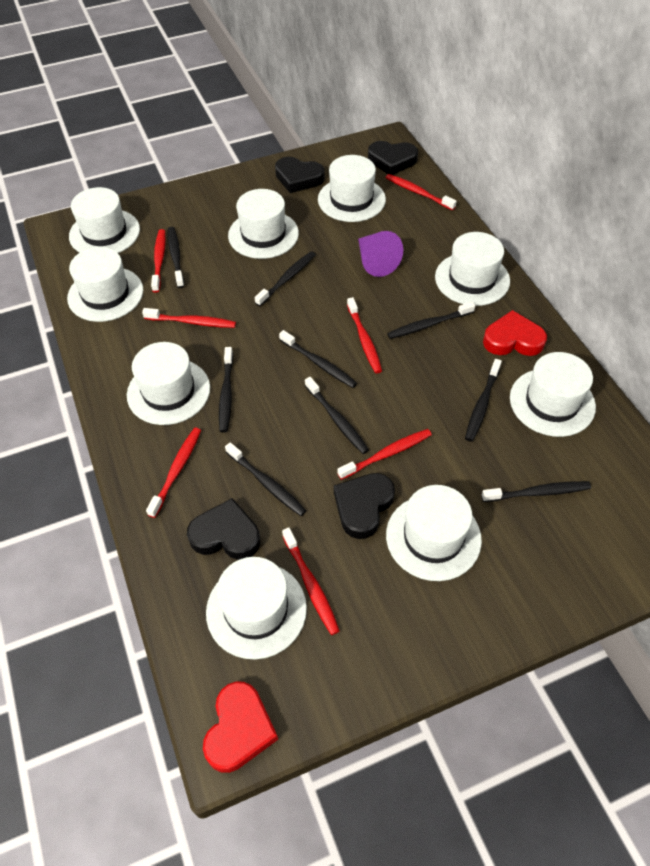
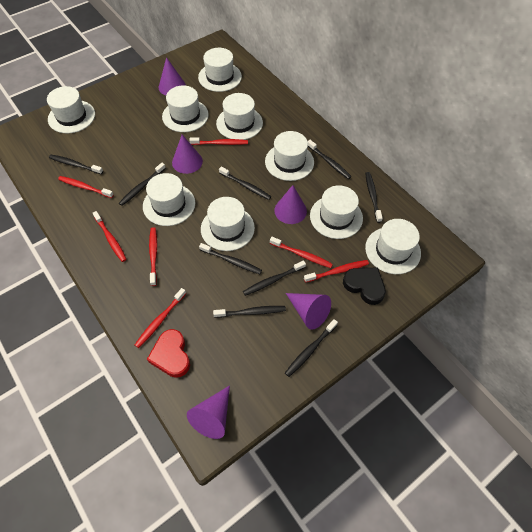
black heart: 4 -> 1
purple cone: 1 -> 5
red heart: 2 -> 1

